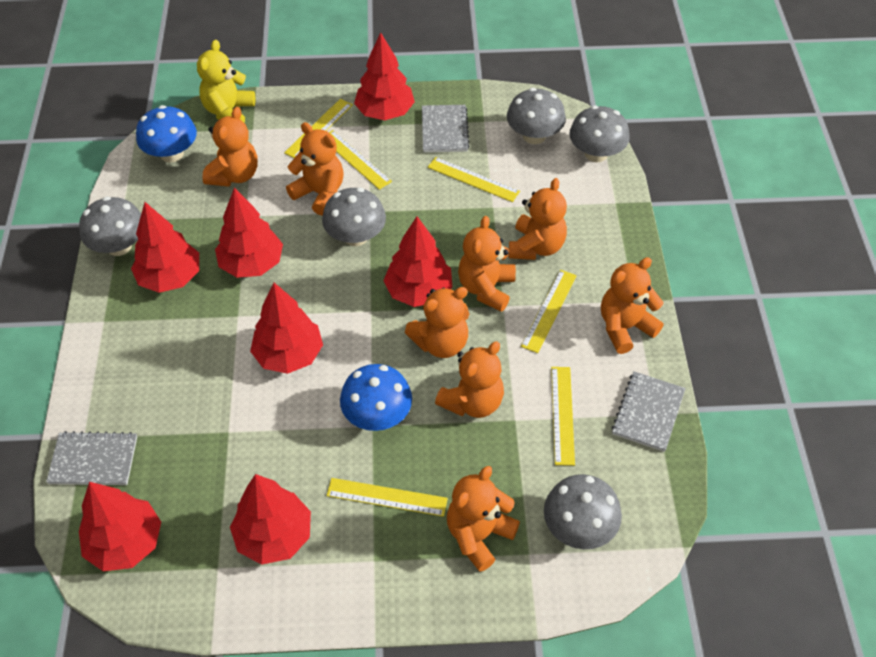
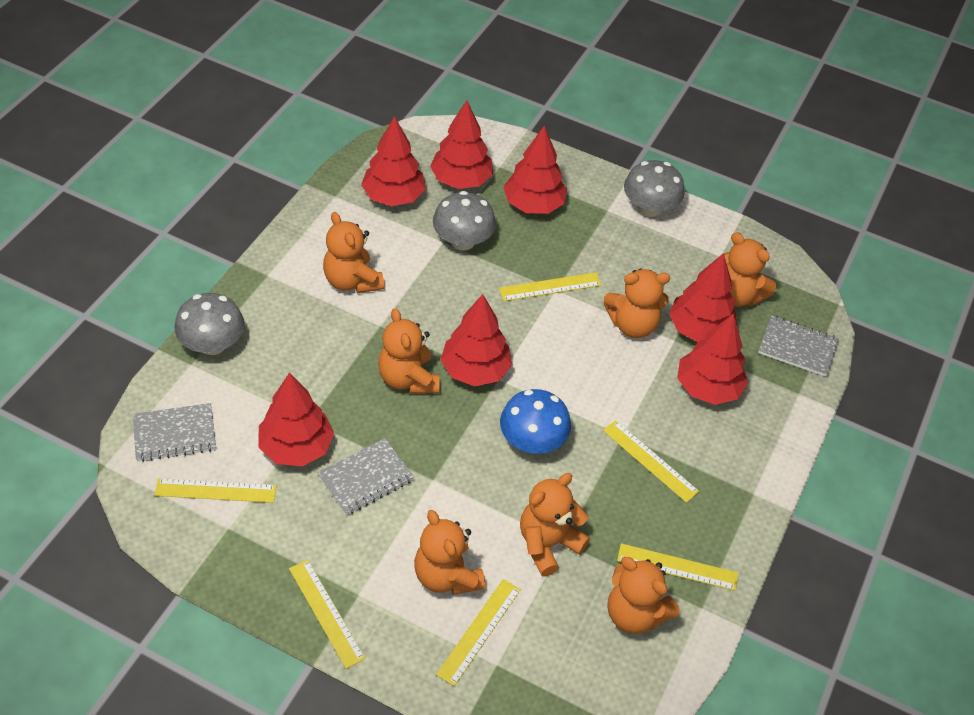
blue mushroom: 2 -> 1
grey mushroom: 5 -> 3
orange teddy bear: 8 -> 7
yellow teddy bear: 1 -> 0

